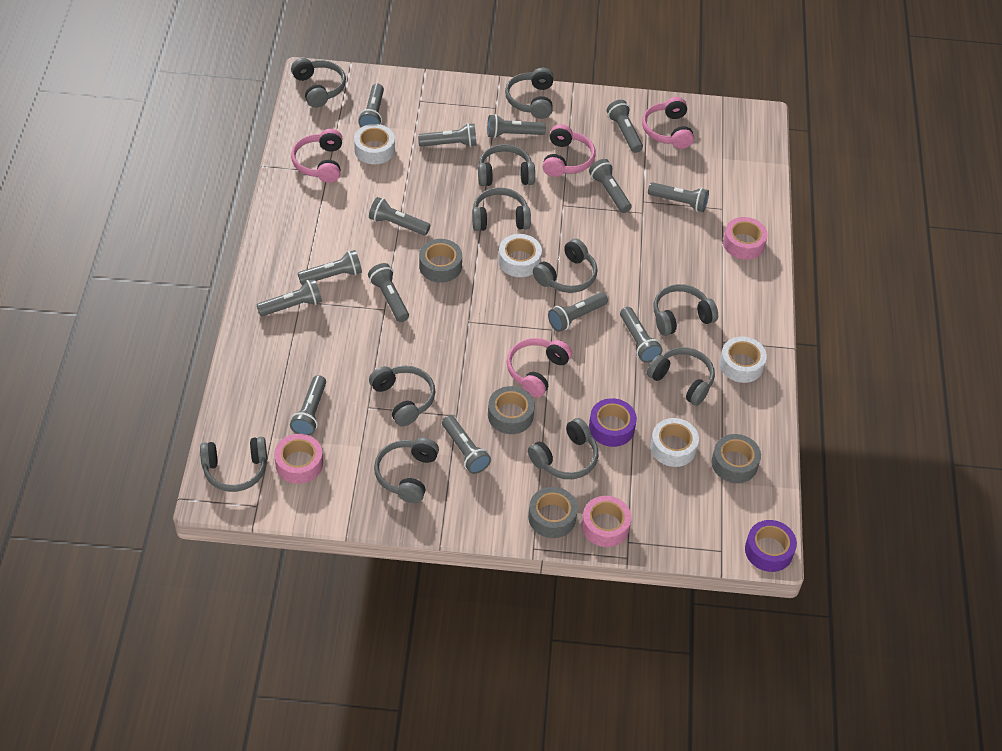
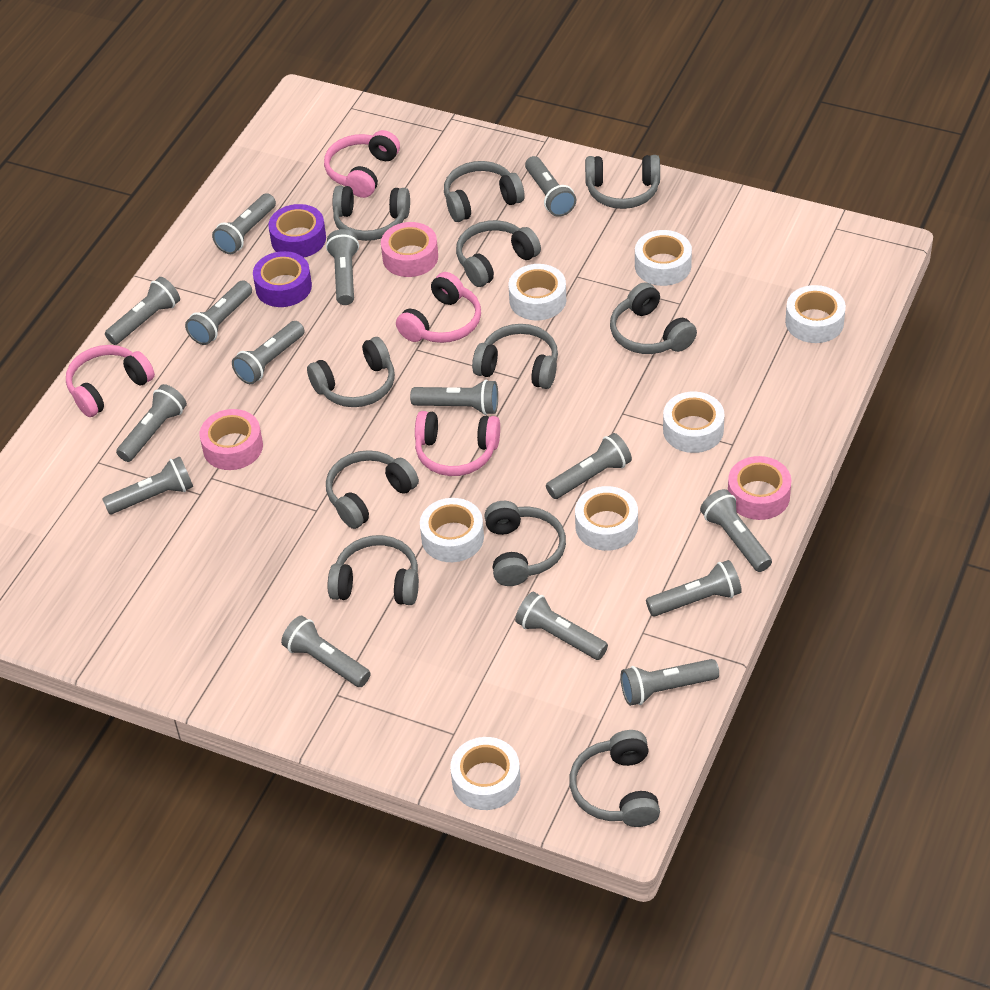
grey flashlight: 14 -> 15
grey tape: 4 -> 0
white tape: 4 -> 7

